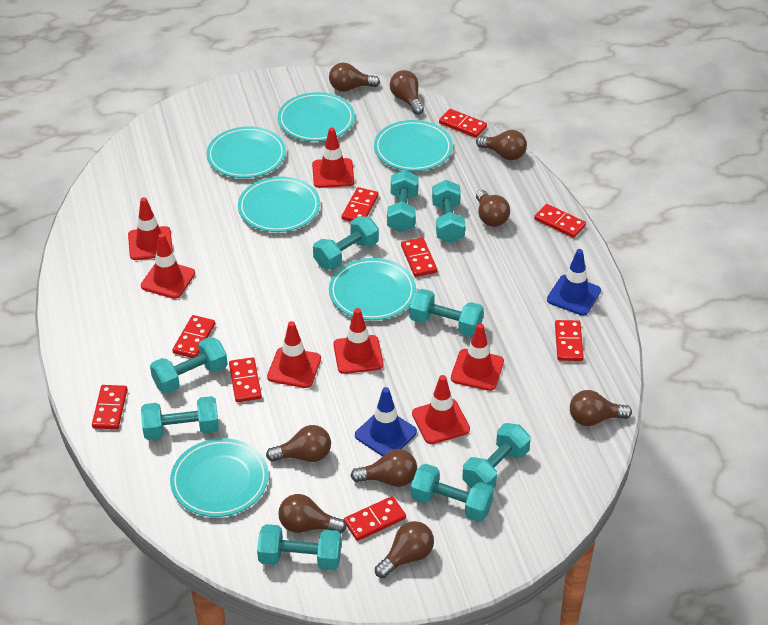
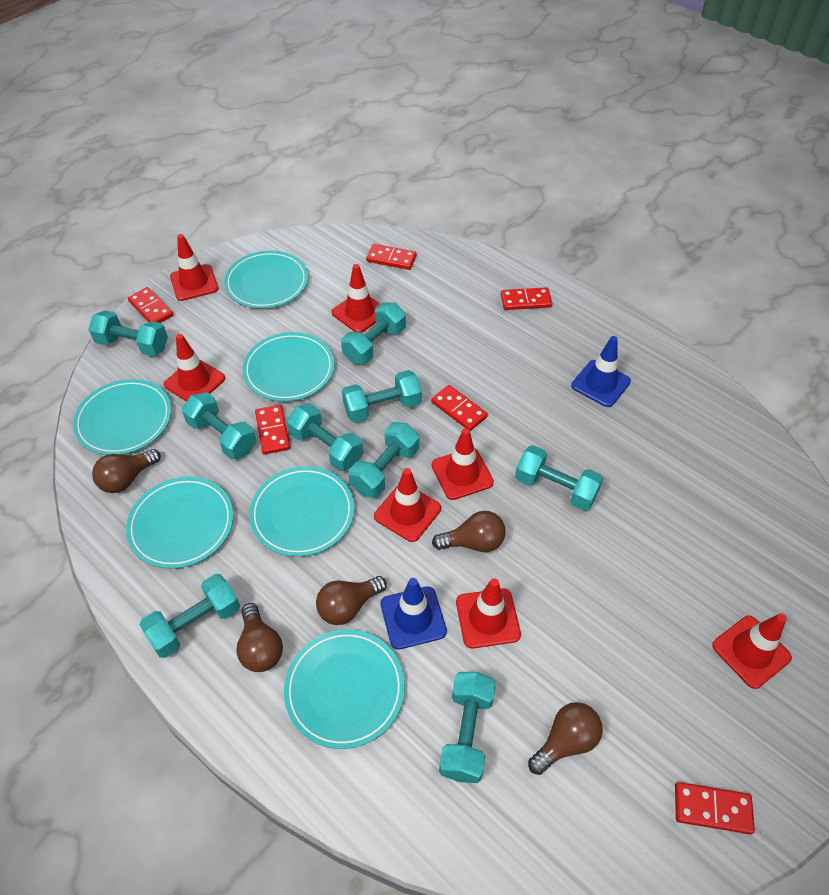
brown light bulb: 9 -> 5
red domino: 9 -> 6

